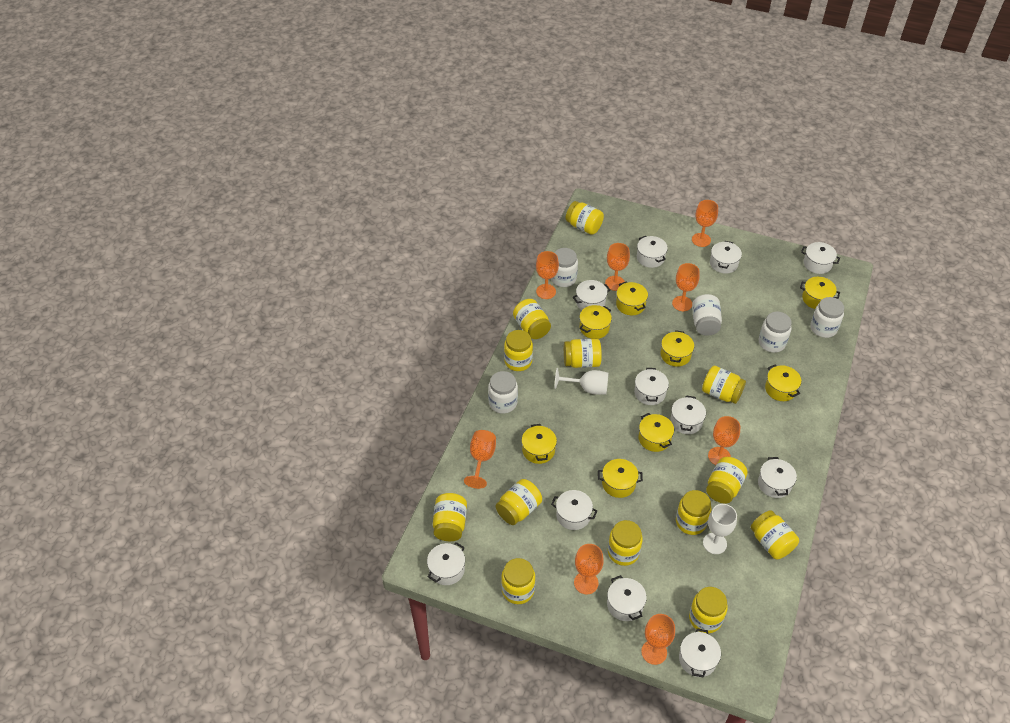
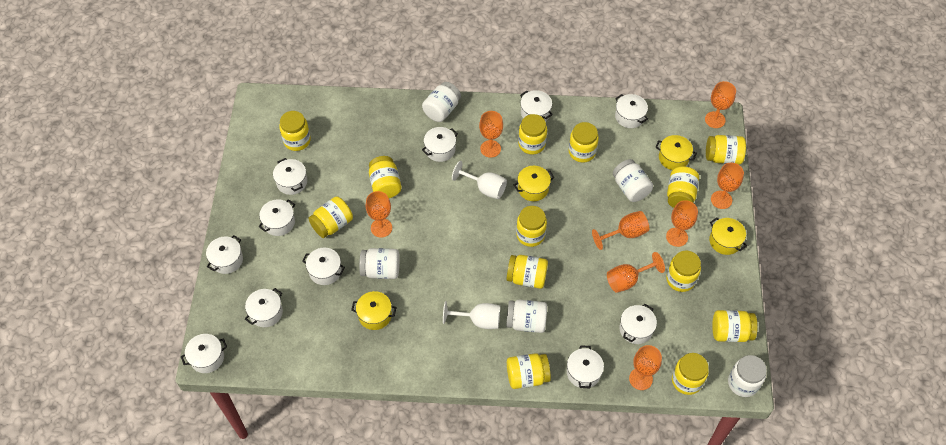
yellow pot: 8 -> 4

